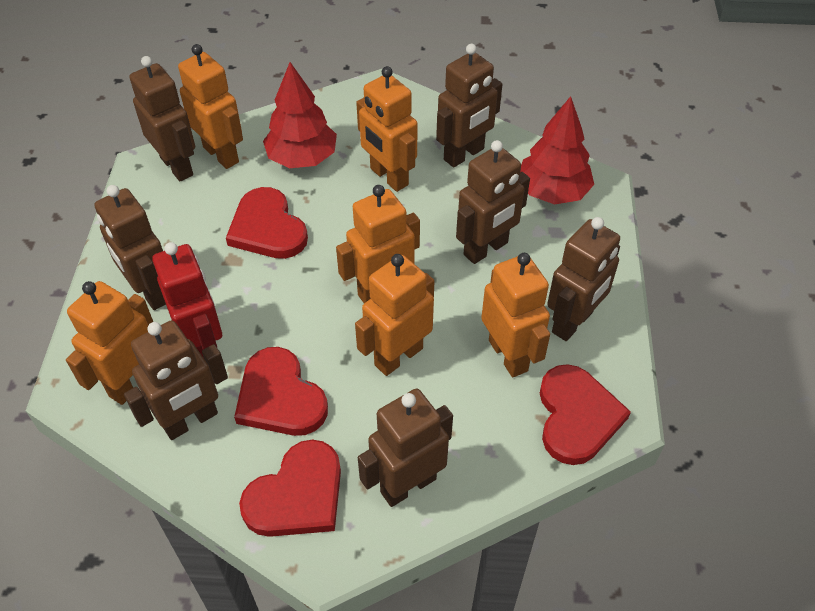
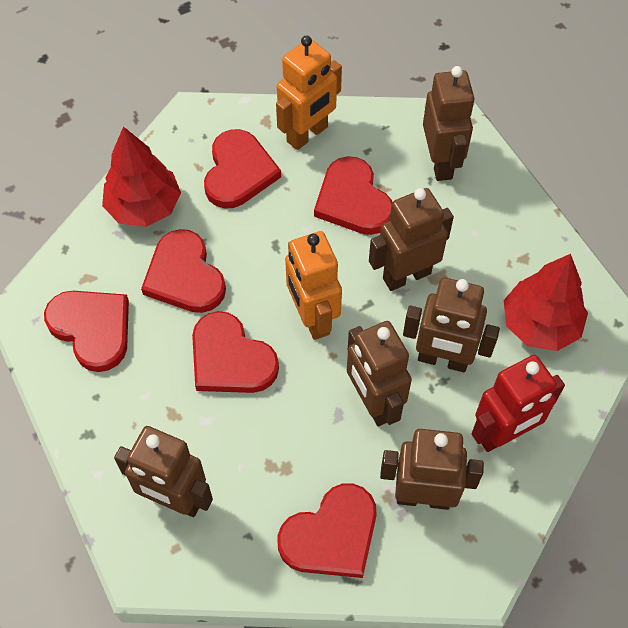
brown robot: 7 -> 6
orange robot: 6 -> 2
red heart: 4 -> 6

